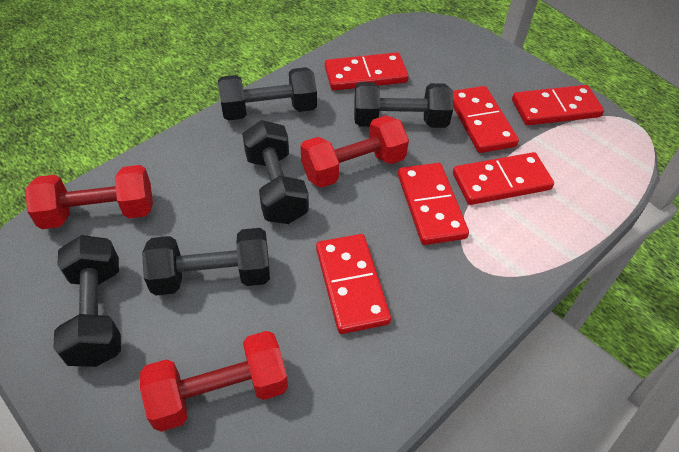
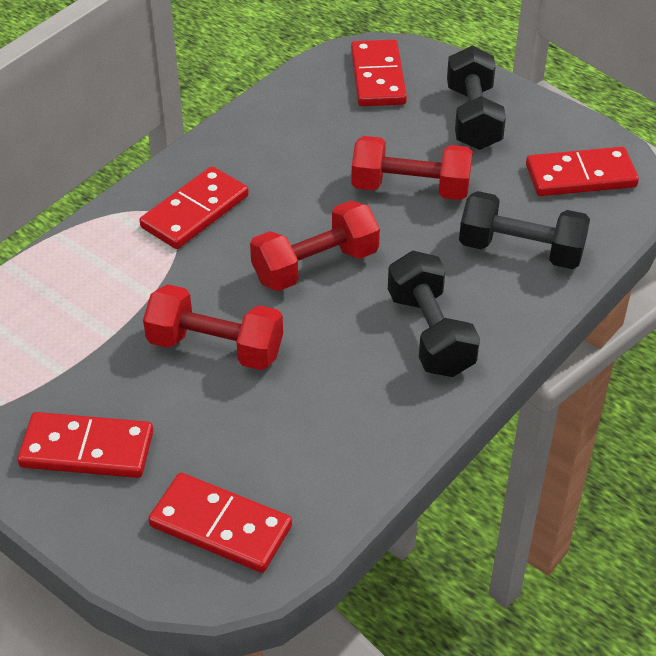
black dumbbell: 5 -> 3
red domino: 6 -> 5

